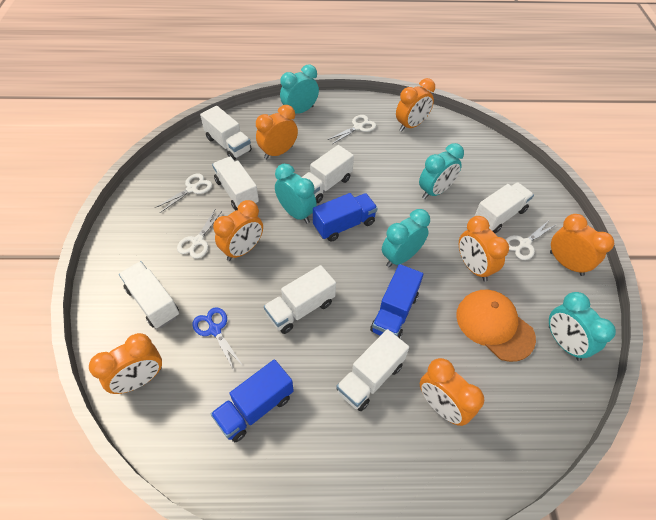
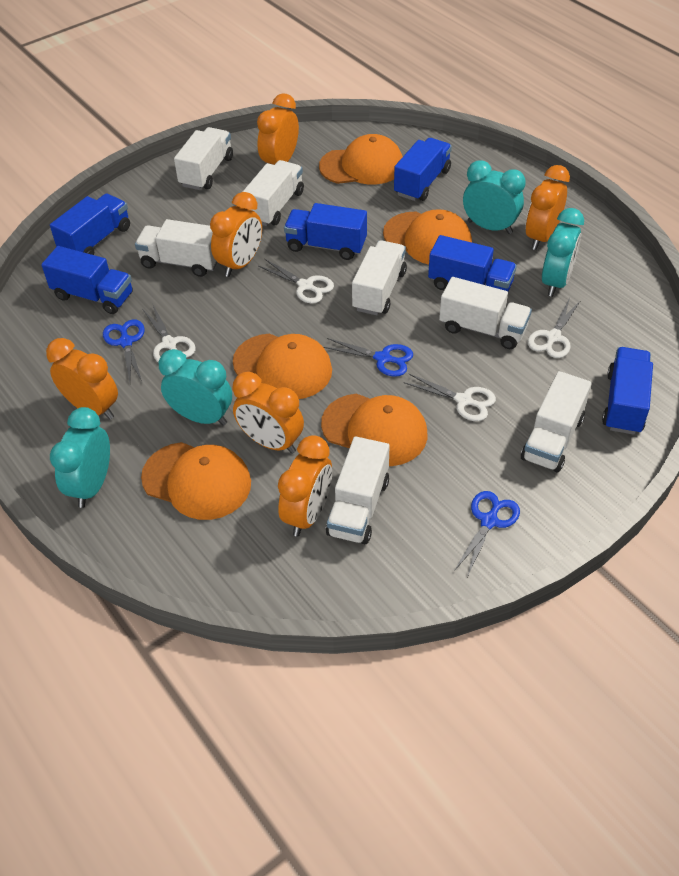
blue scissors: 1 -> 3
blue truck: 3 -> 6
orange cap: 1 -> 5
orange clock: 7 -> 6
turquoise clock: 5 -> 4

